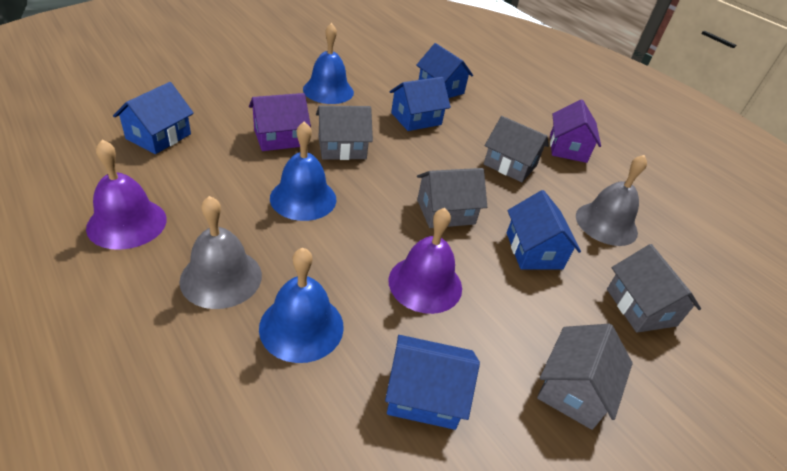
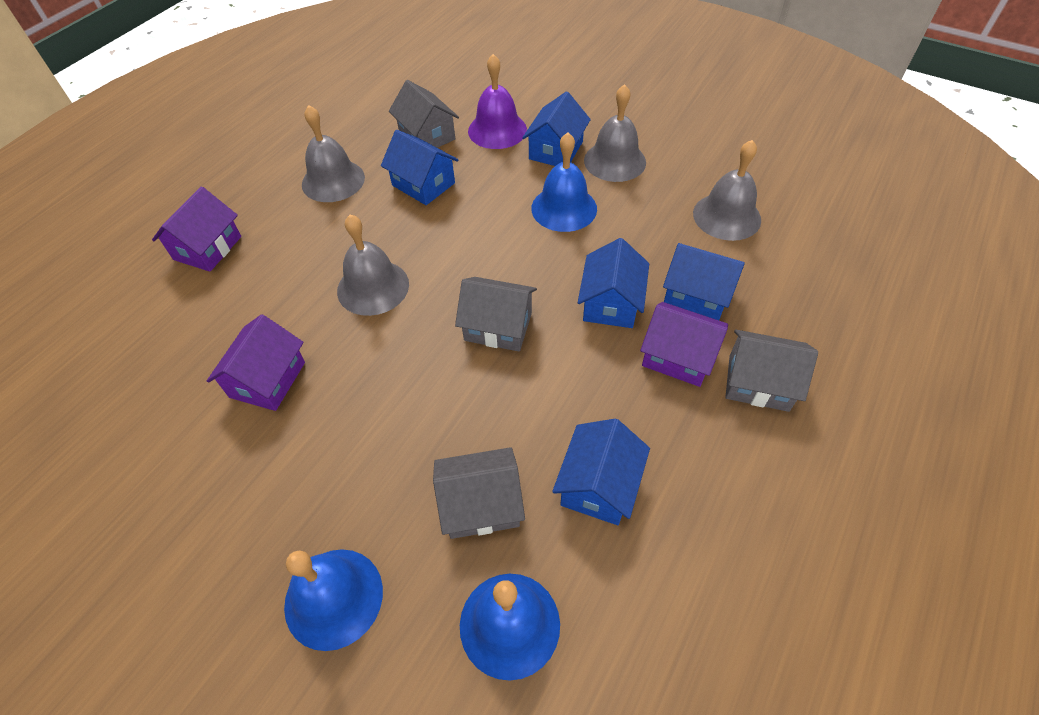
grey bell: 2 -> 4
grey house: 5 -> 4
purple bell: 2 -> 1
purple house: 2 -> 3

